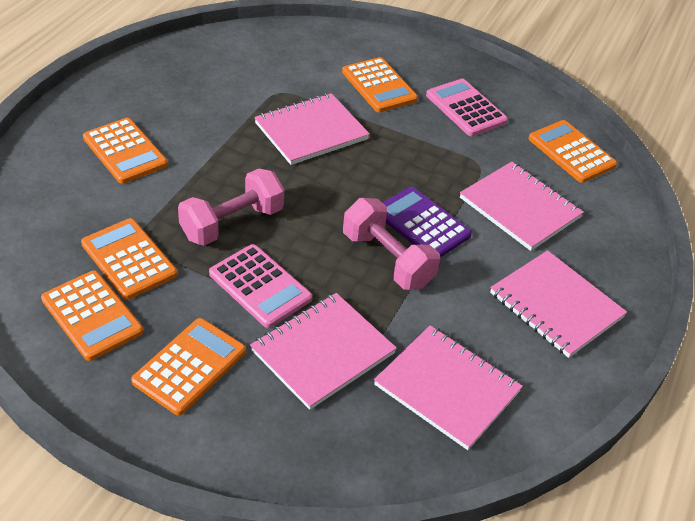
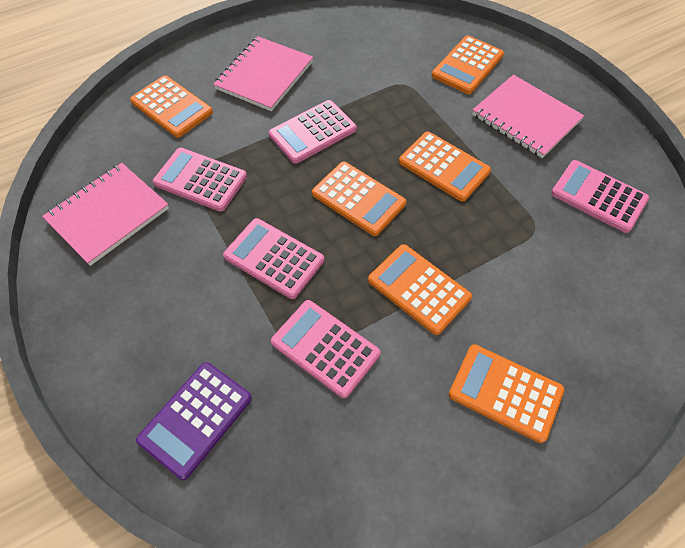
pink calculator: 2 -> 5
pink dumbbell: 2 -> 0
pink notebook: 5 -> 3

